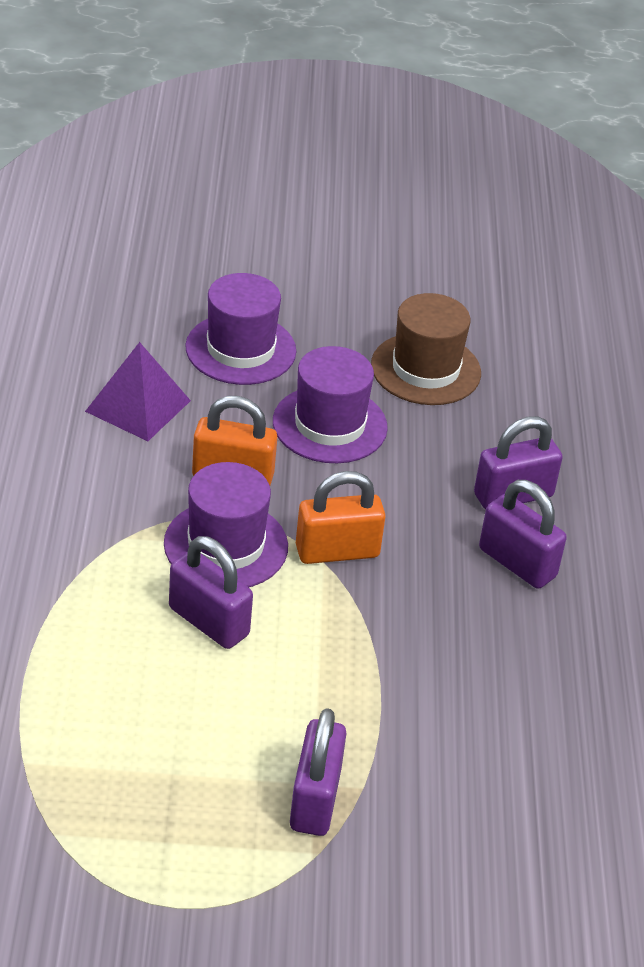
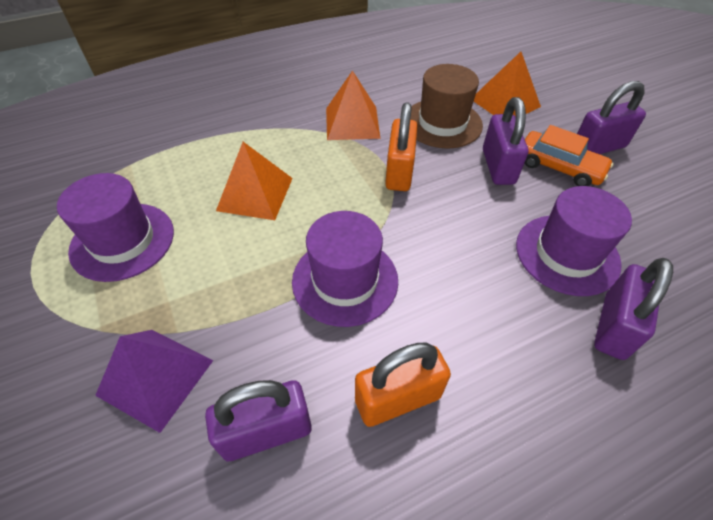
orange car: 0 -> 1
orange pyramid: 0 -> 3

